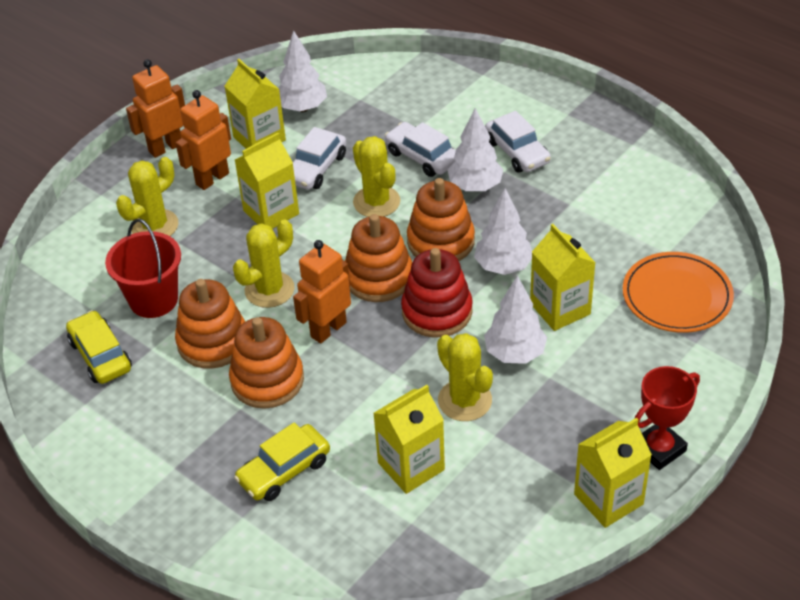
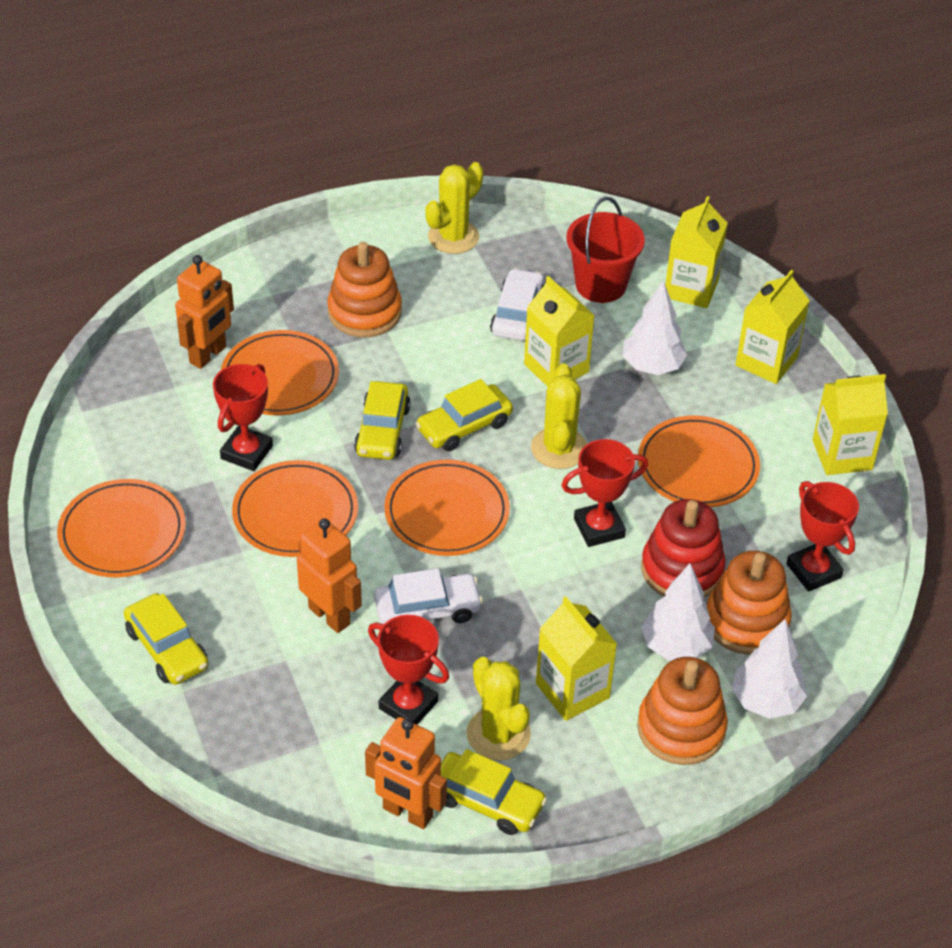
orange plate: 1 -> 5
orange stacking toy: 4 -> 3
red trophy: 1 -> 4
white car: 3 -> 2
white tree: 4 -> 3
yellow cactus: 4 -> 3
yellow car: 2 -> 4

